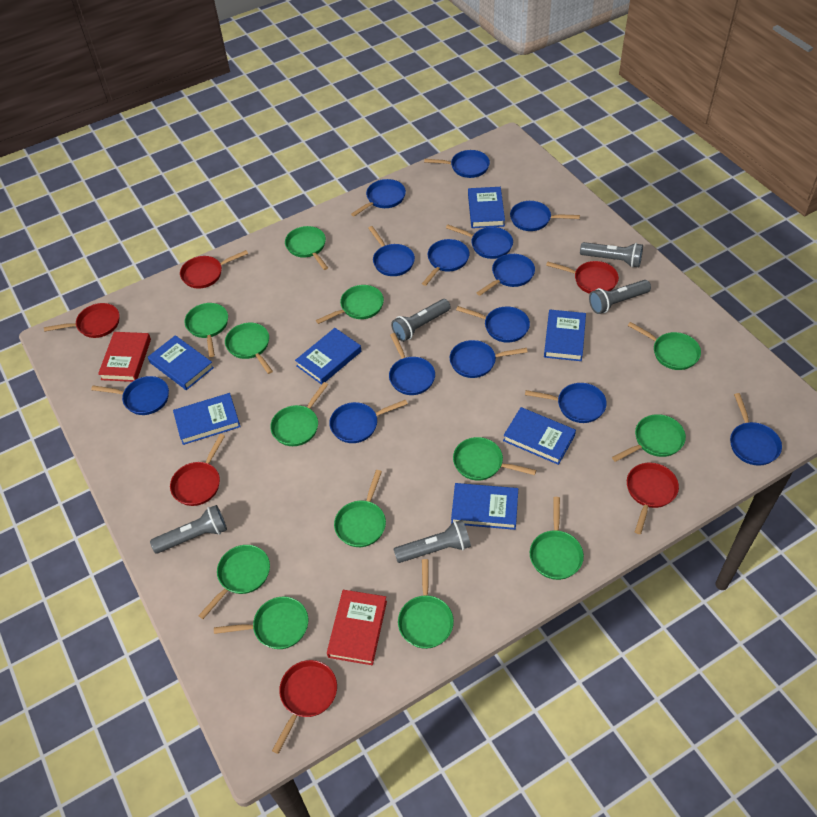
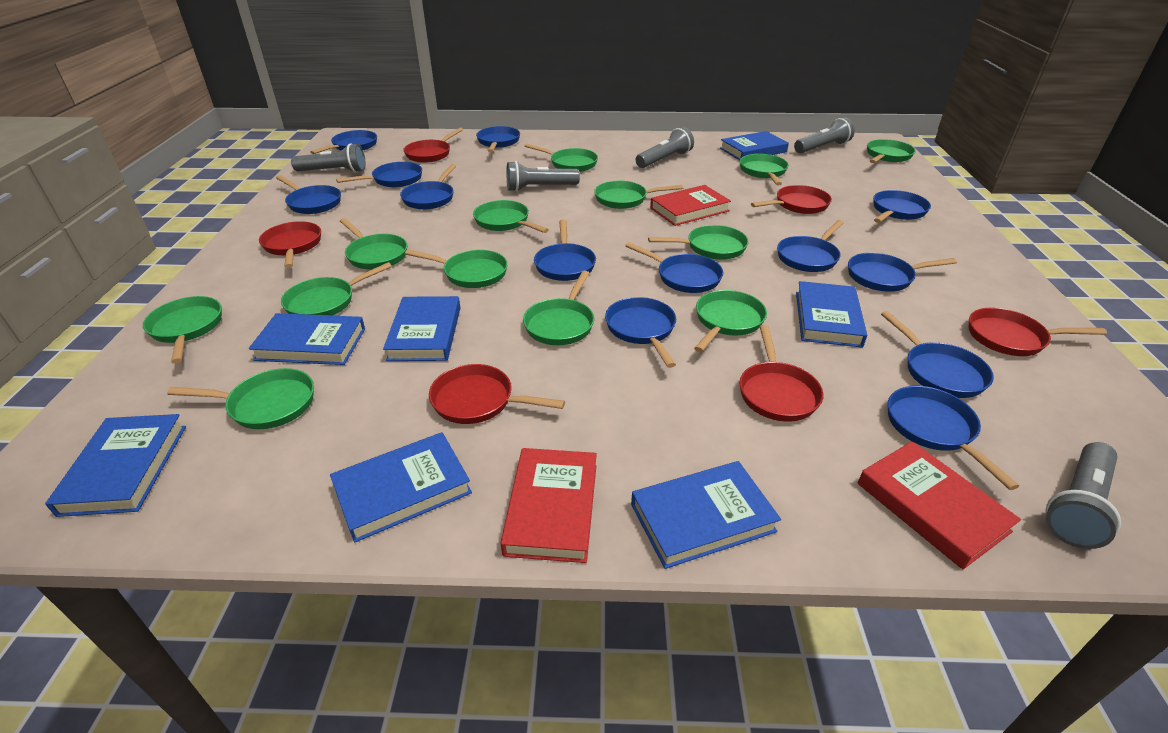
blue pan: 14 -> 13
red book: 2 -> 3

